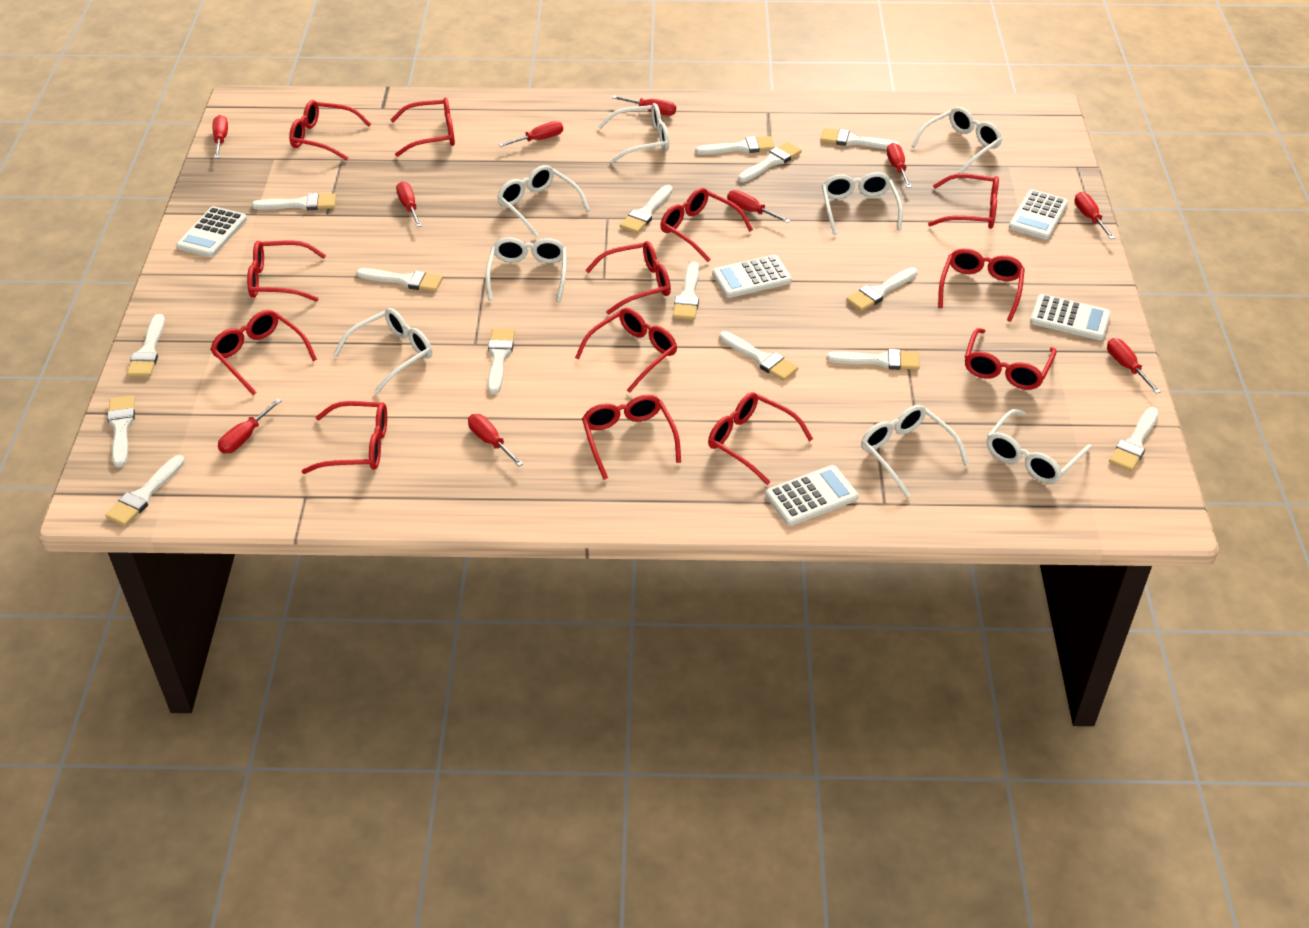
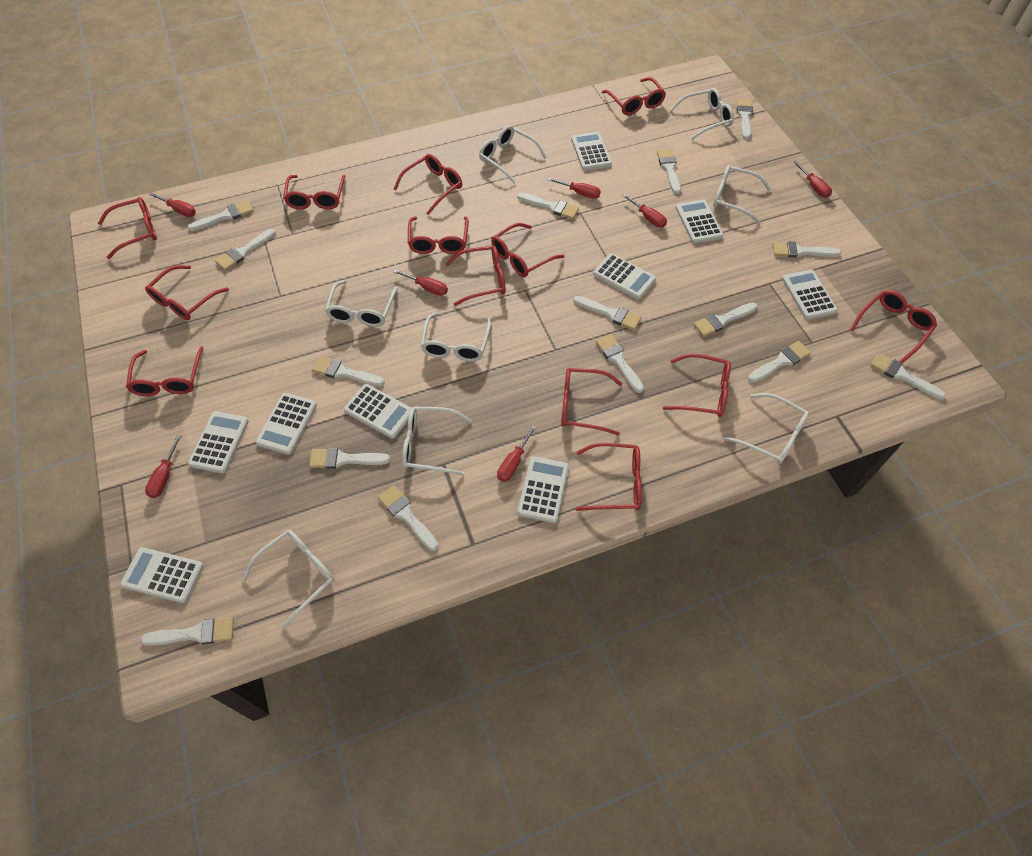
red screwdriver: 10 -> 7
white calculator: 5 -> 9

